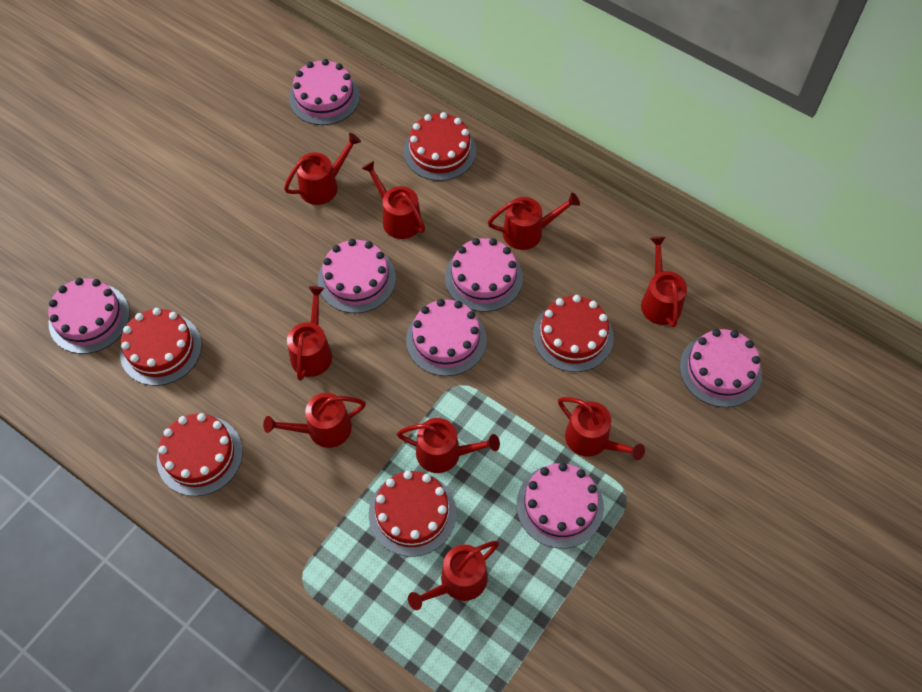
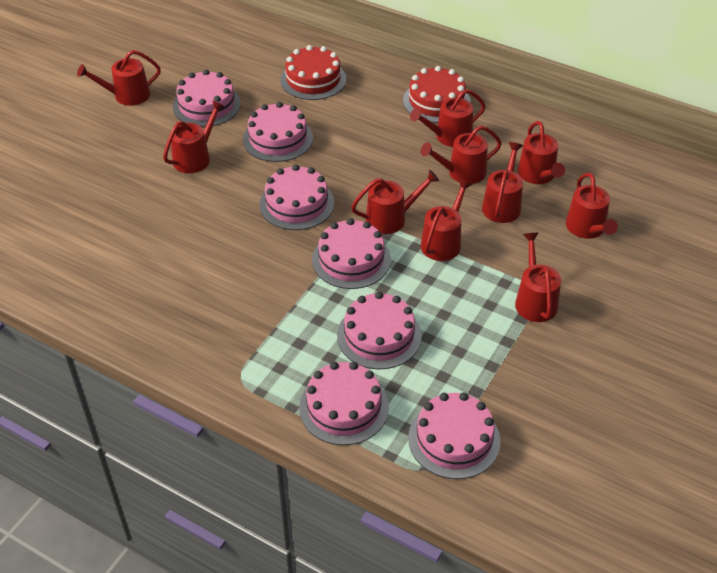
red cake: 5 -> 2
red watering can: 9 -> 10

